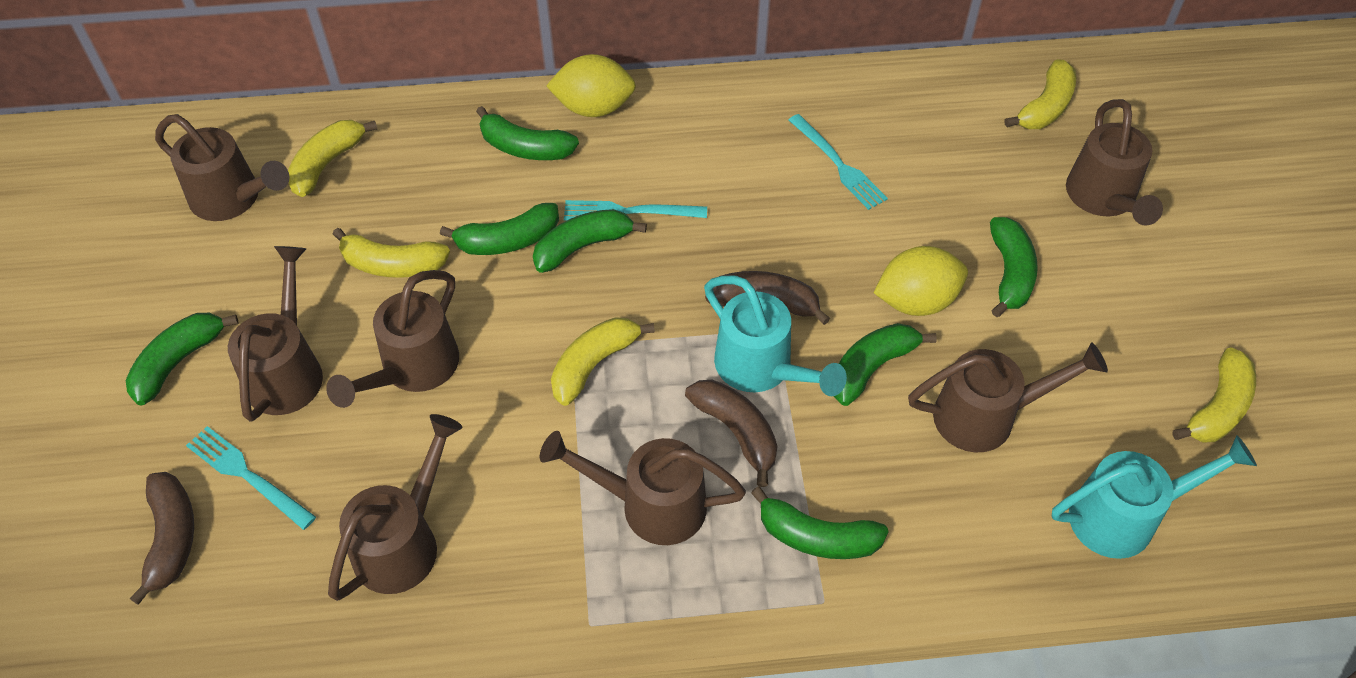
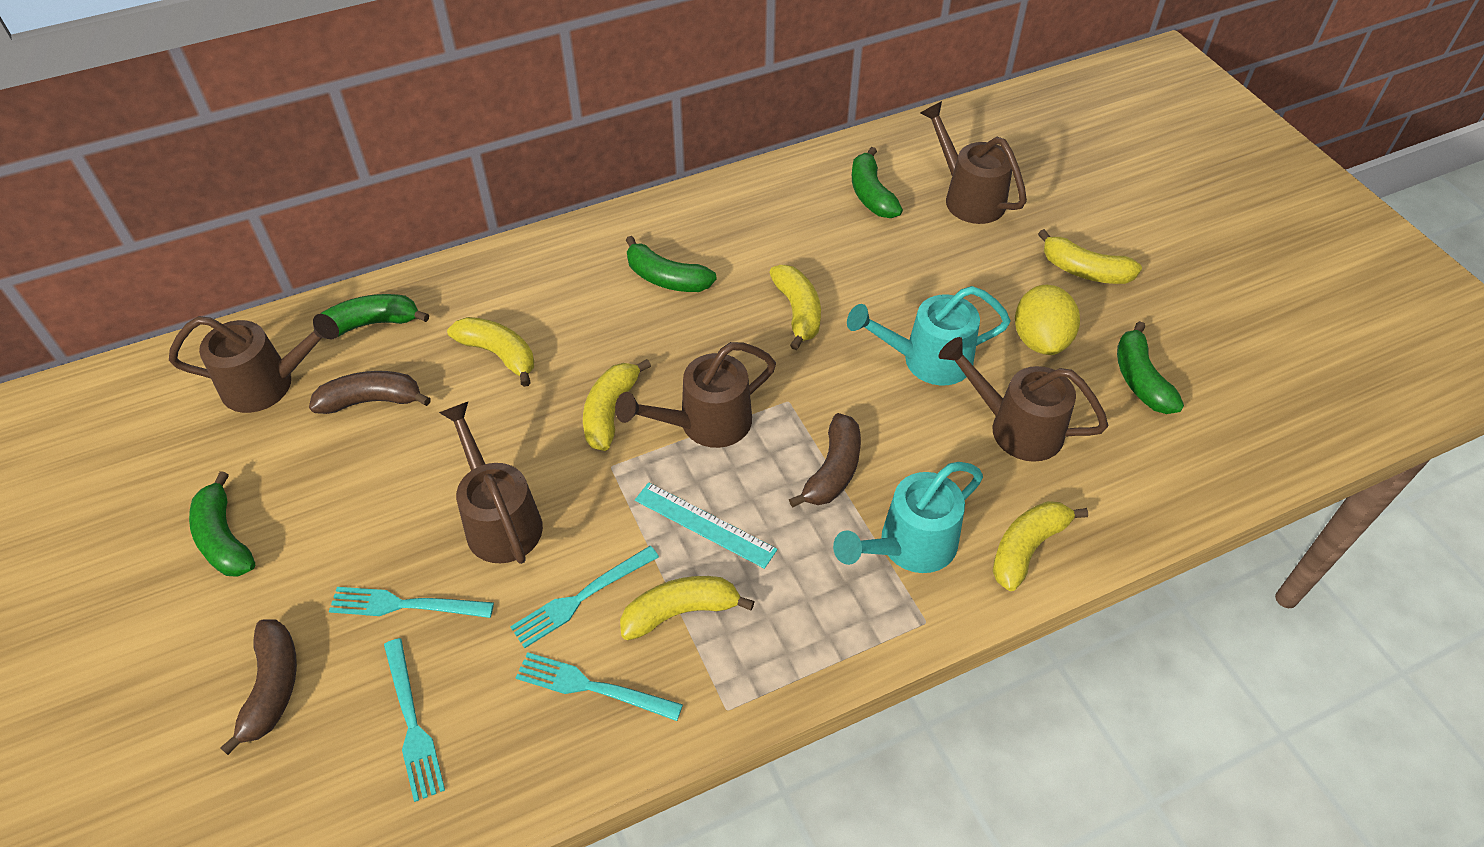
brown watering can: 7 -> 5
green banana: 7 -> 5
turquoise fork: 3 -> 4
turquoise ruler: 0 -> 1
yellow banana: 5 -> 6
yellow lemon: 2 -> 1

